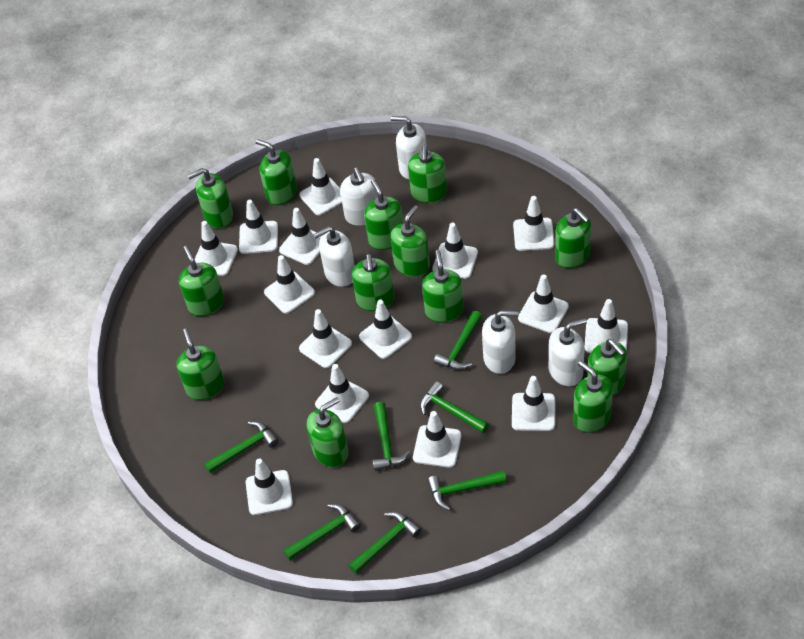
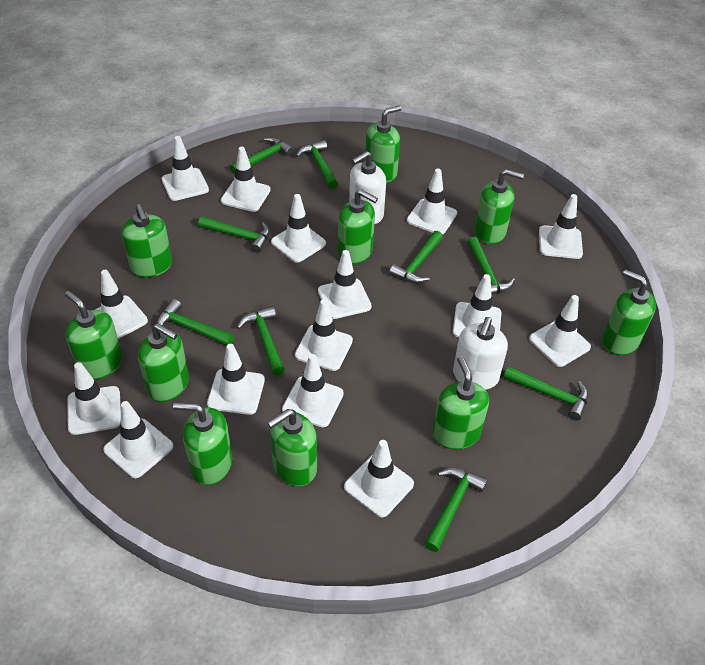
green hammer: 7 -> 9
green soap dispenser: 13 -> 10
white soap dispenser: 5 -> 2

